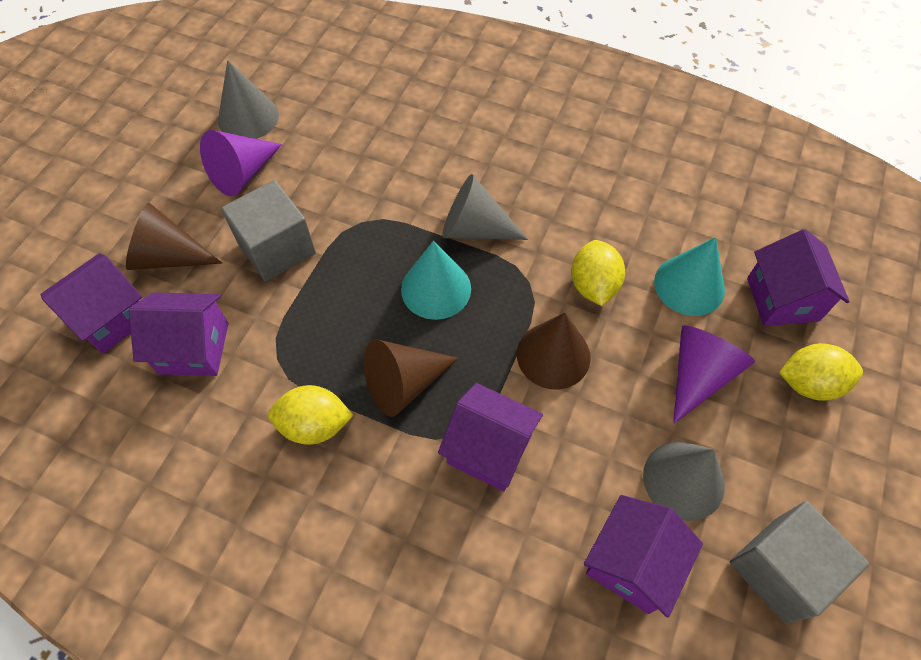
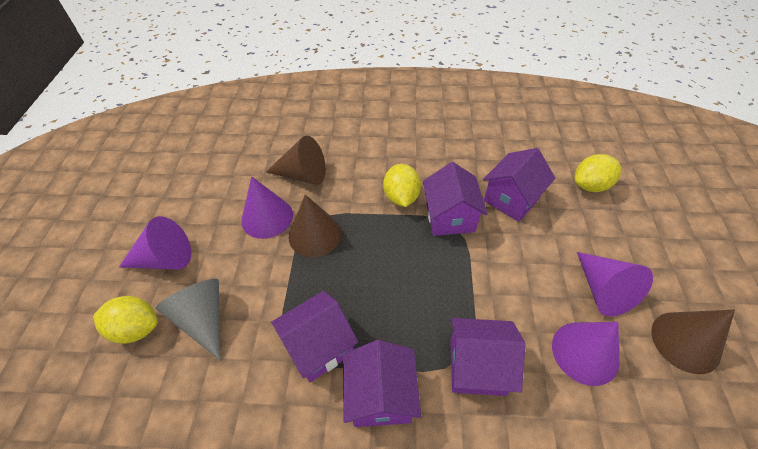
grey cone: 3 -> 1
grey cube: 2 -> 0
purple cone: 2 -> 4
turquoise cone: 2 -> 0

